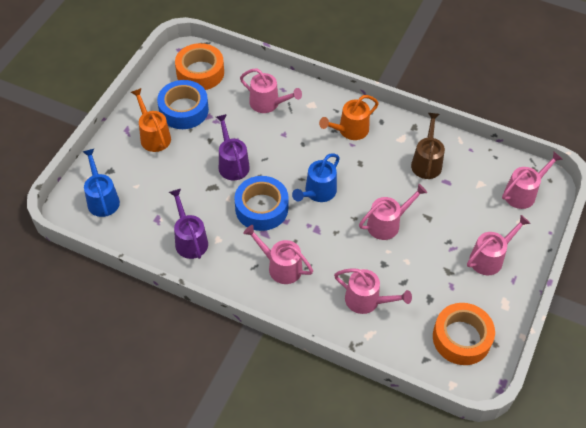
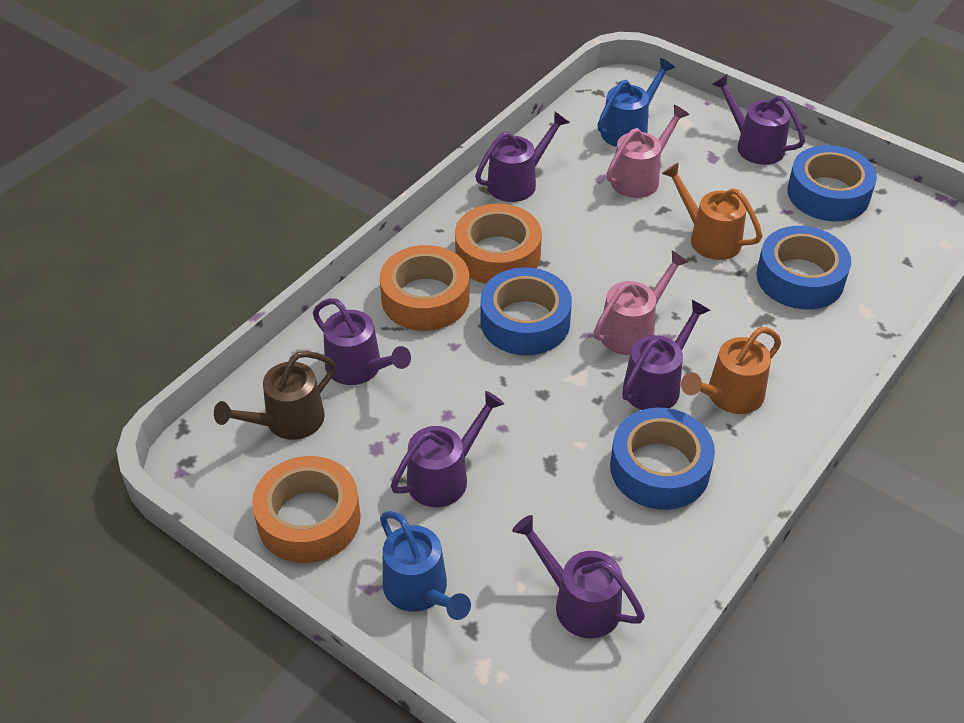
blue tape: 2 -> 4
orange tape: 2 -> 3
pink watering can: 6 -> 2
purple watering can: 2 -> 6

